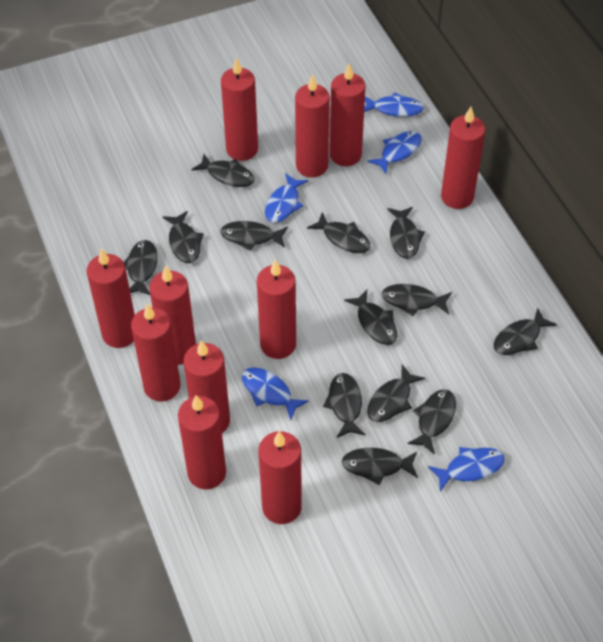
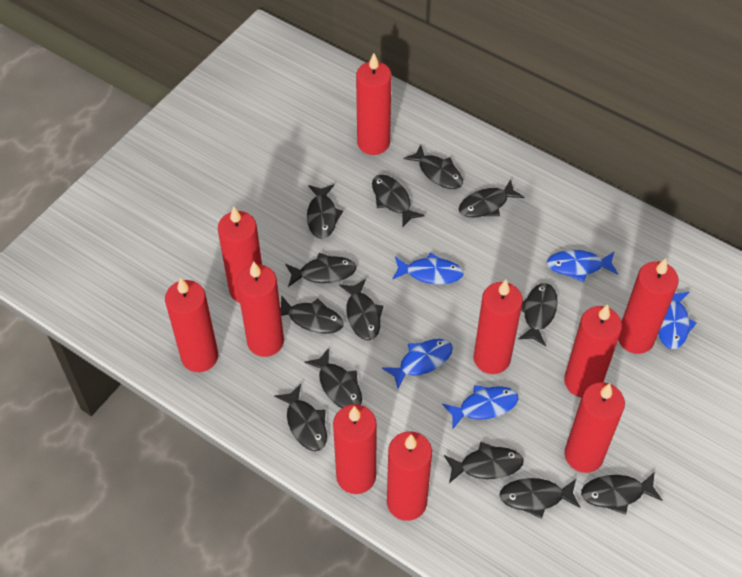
red candle: 11 -> 10

